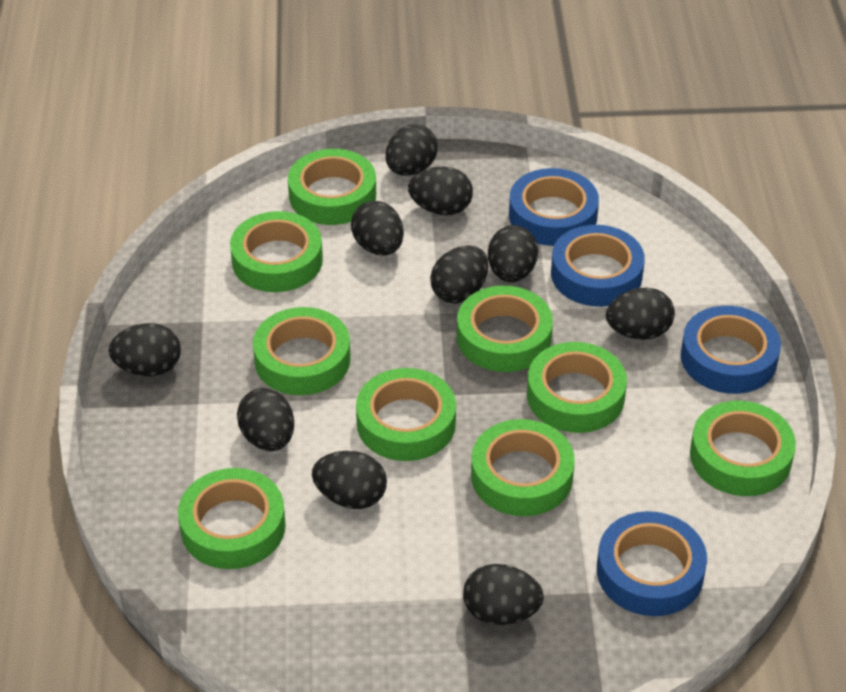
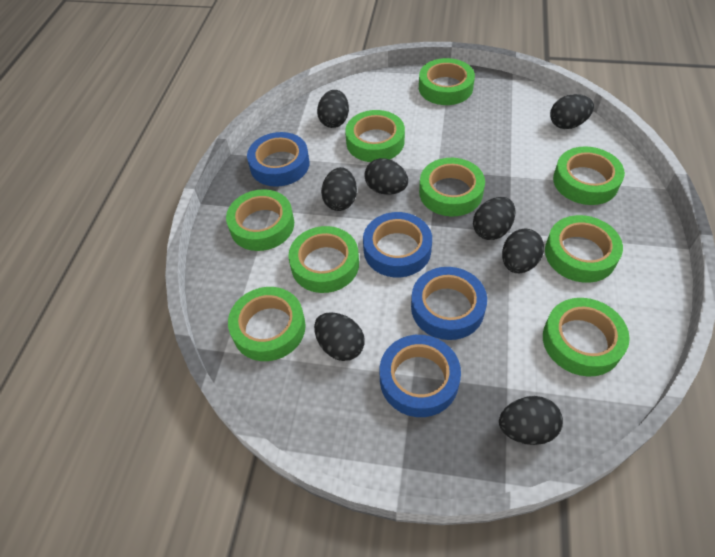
black egg: 10 -> 8

